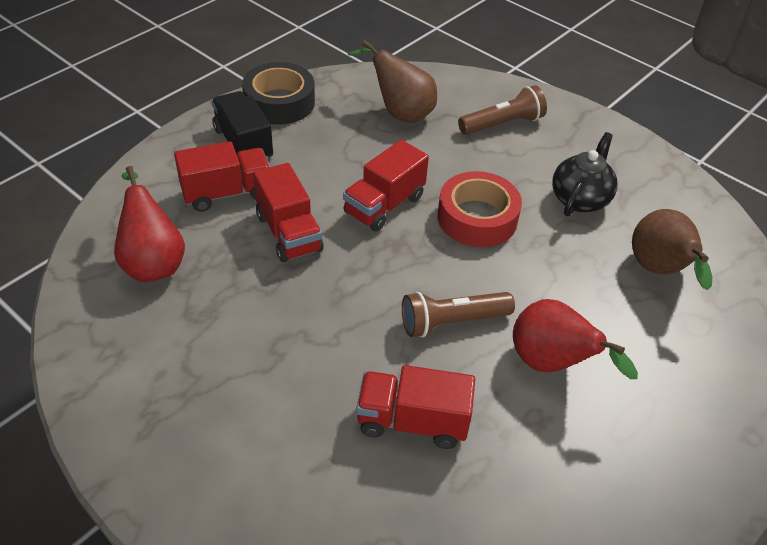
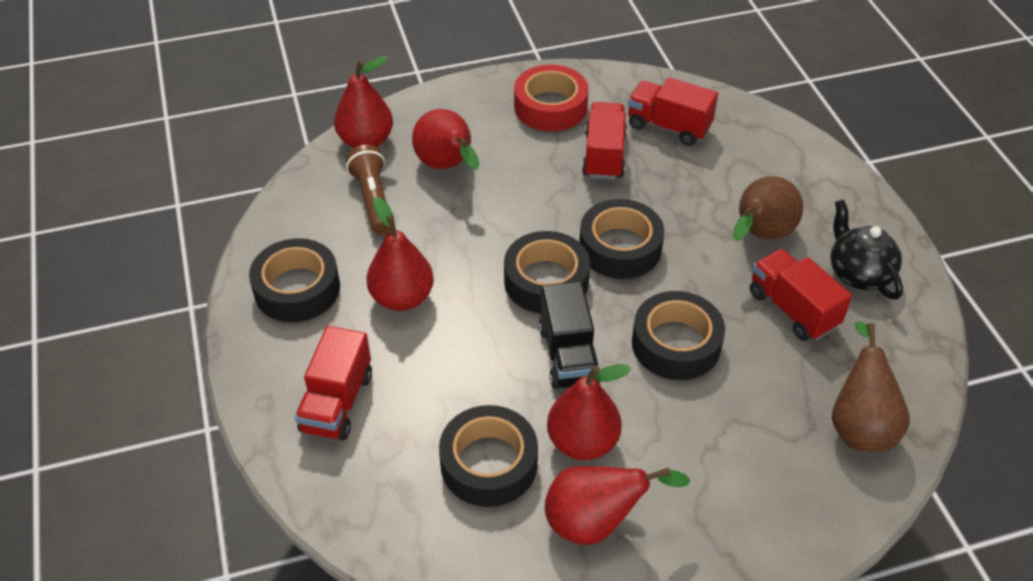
black tape: 1 -> 5
brown flashlight: 2 -> 1
red pear: 2 -> 5

